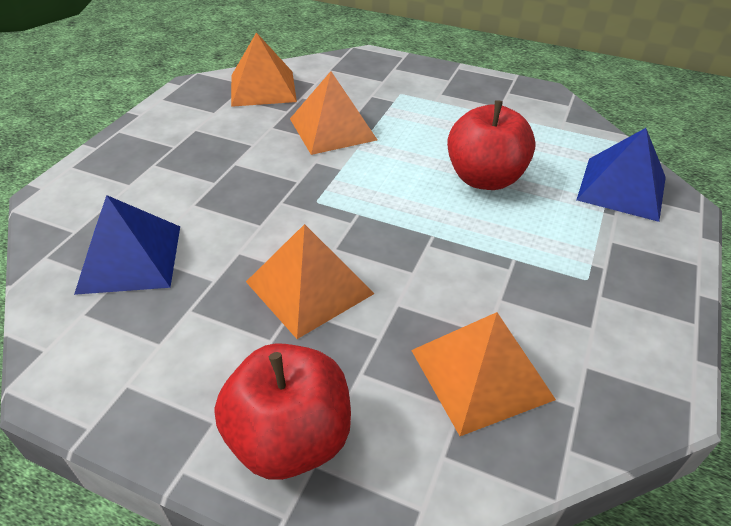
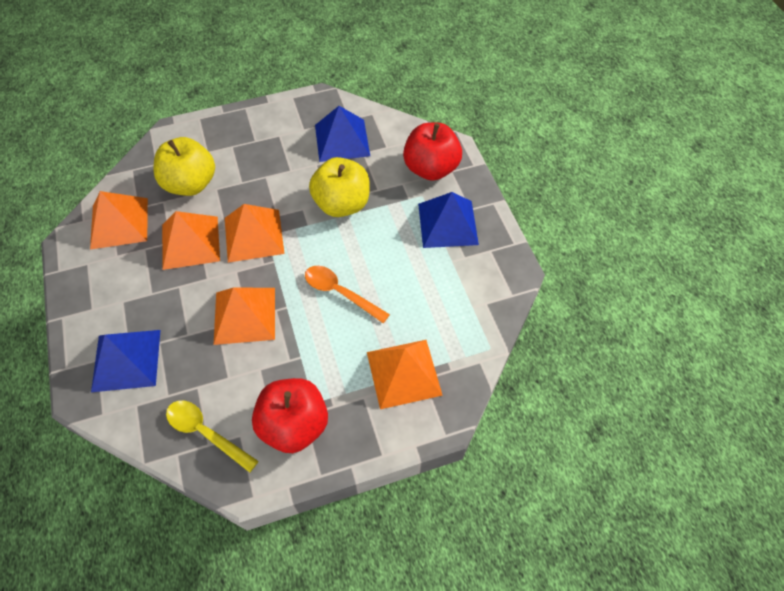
blue pyramid: 2 -> 3
orange pyramid: 4 -> 5
orange spoon: 0 -> 1
yellow apple: 0 -> 2
yellow spoon: 0 -> 1

